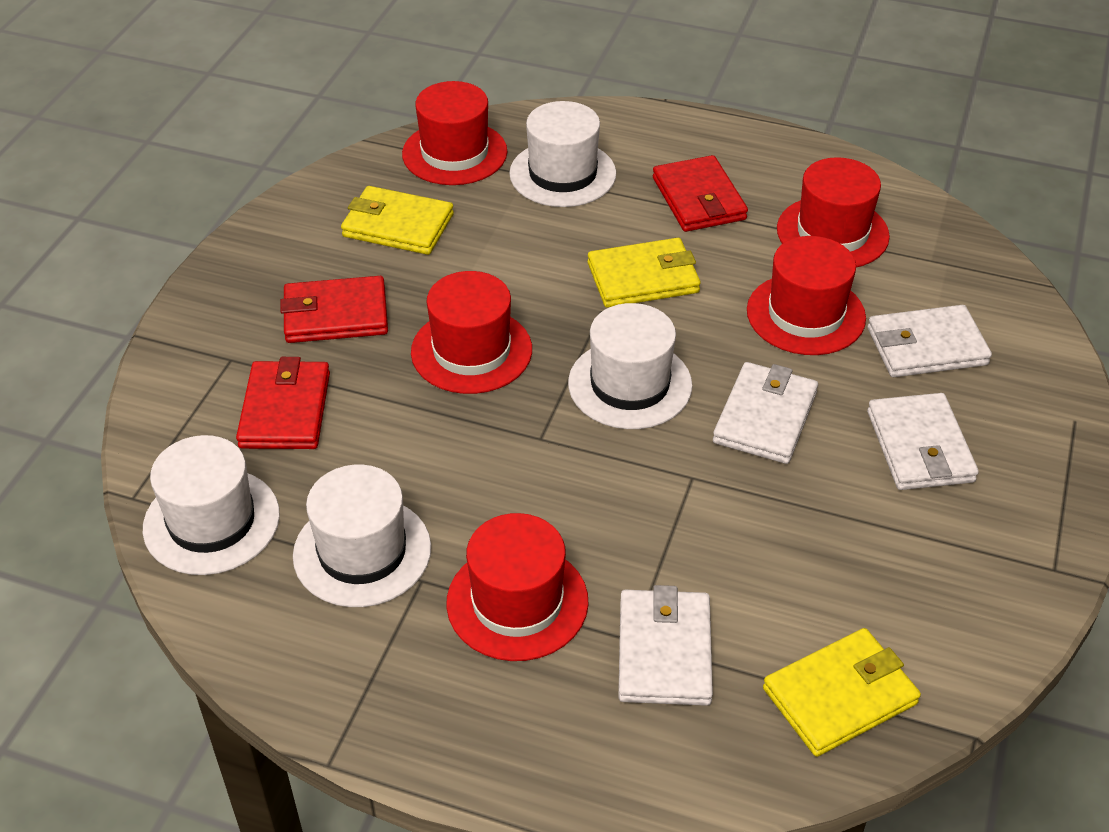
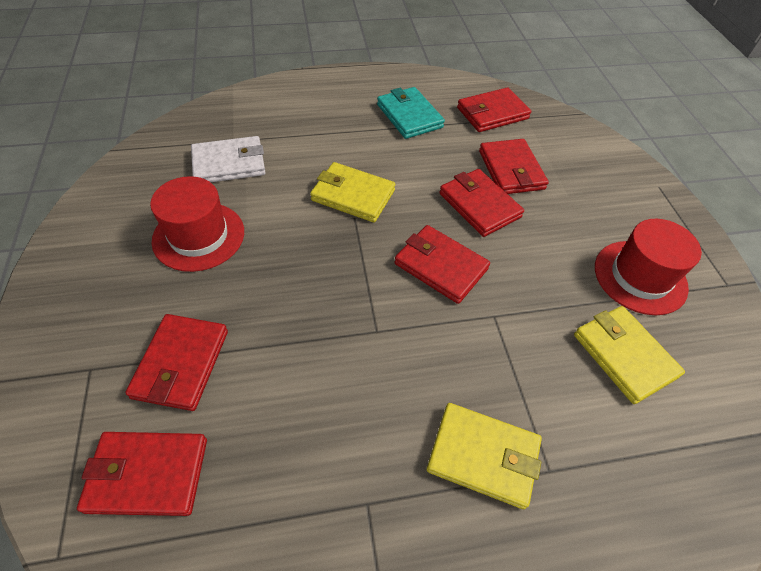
red hat: 5 -> 2
red wallet: 3 -> 6
turquoise wallet: 0 -> 1
white hat: 4 -> 0
white wallet: 4 -> 1

